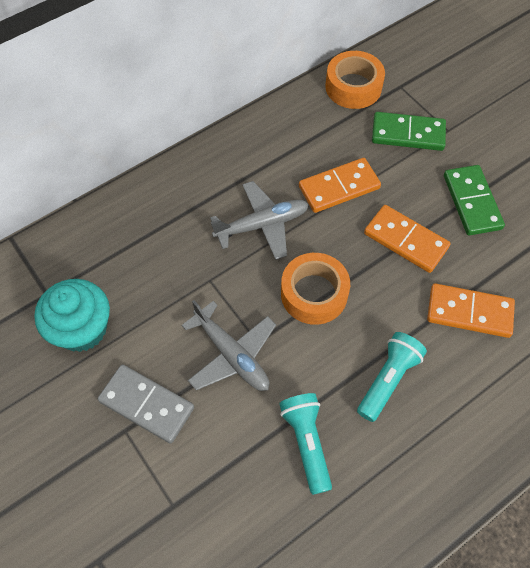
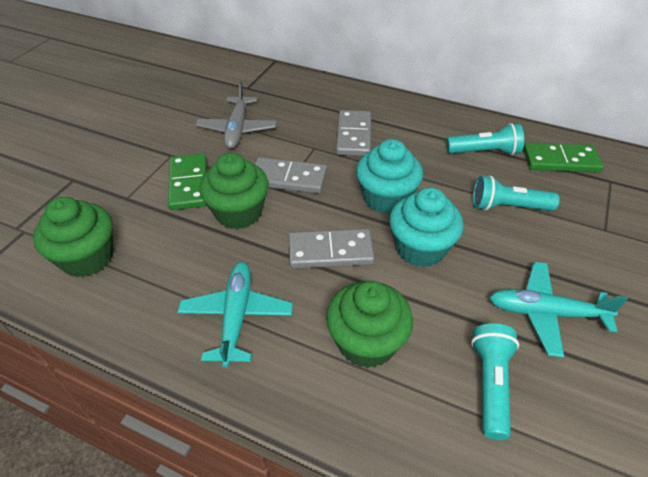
green cupcake: 0 -> 3
grey domino: 1 -> 3
grey plane: 2 -> 1
orange domino: 3 -> 0
orange tape: 2 -> 0
turquoise cupcake: 1 -> 2
turquoise flashlight: 2 -> 3
turquoise plane: 0 -> 2

